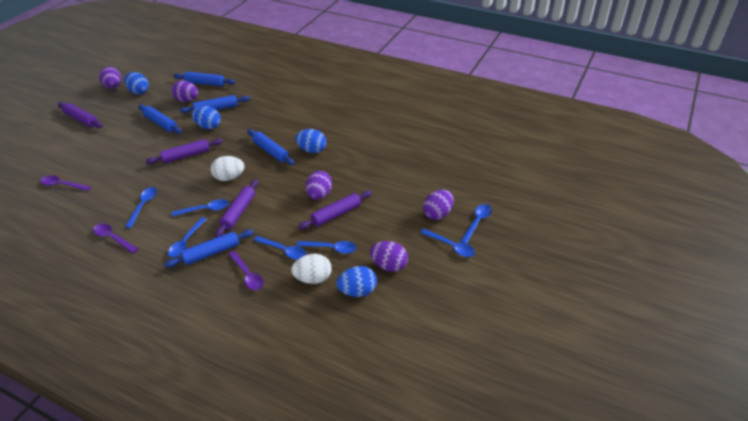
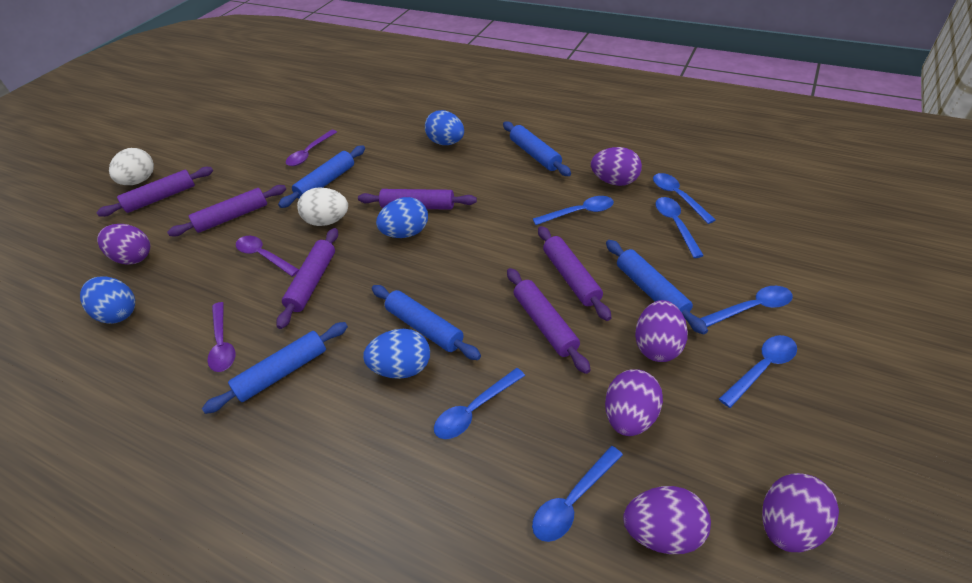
purple egg: 5 -> 6
purple rolling pin: 4 -> 6

